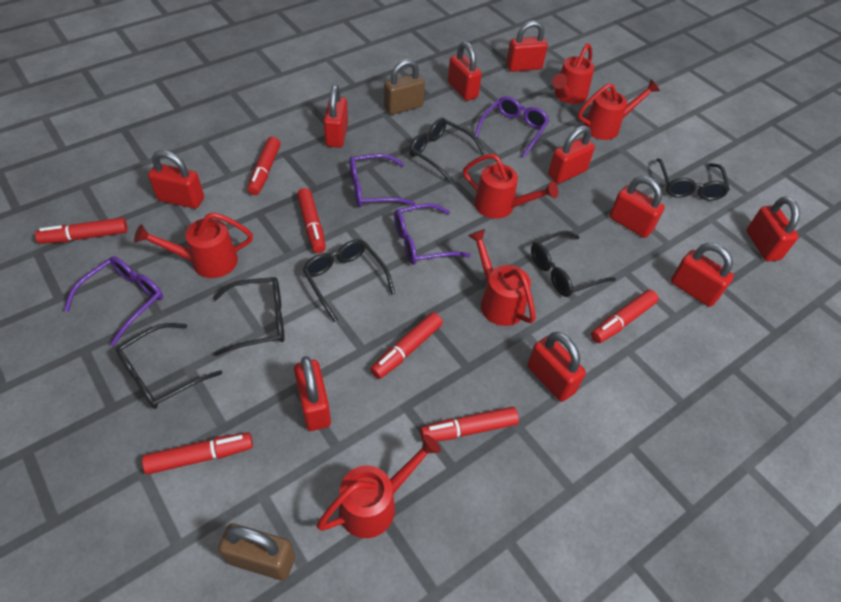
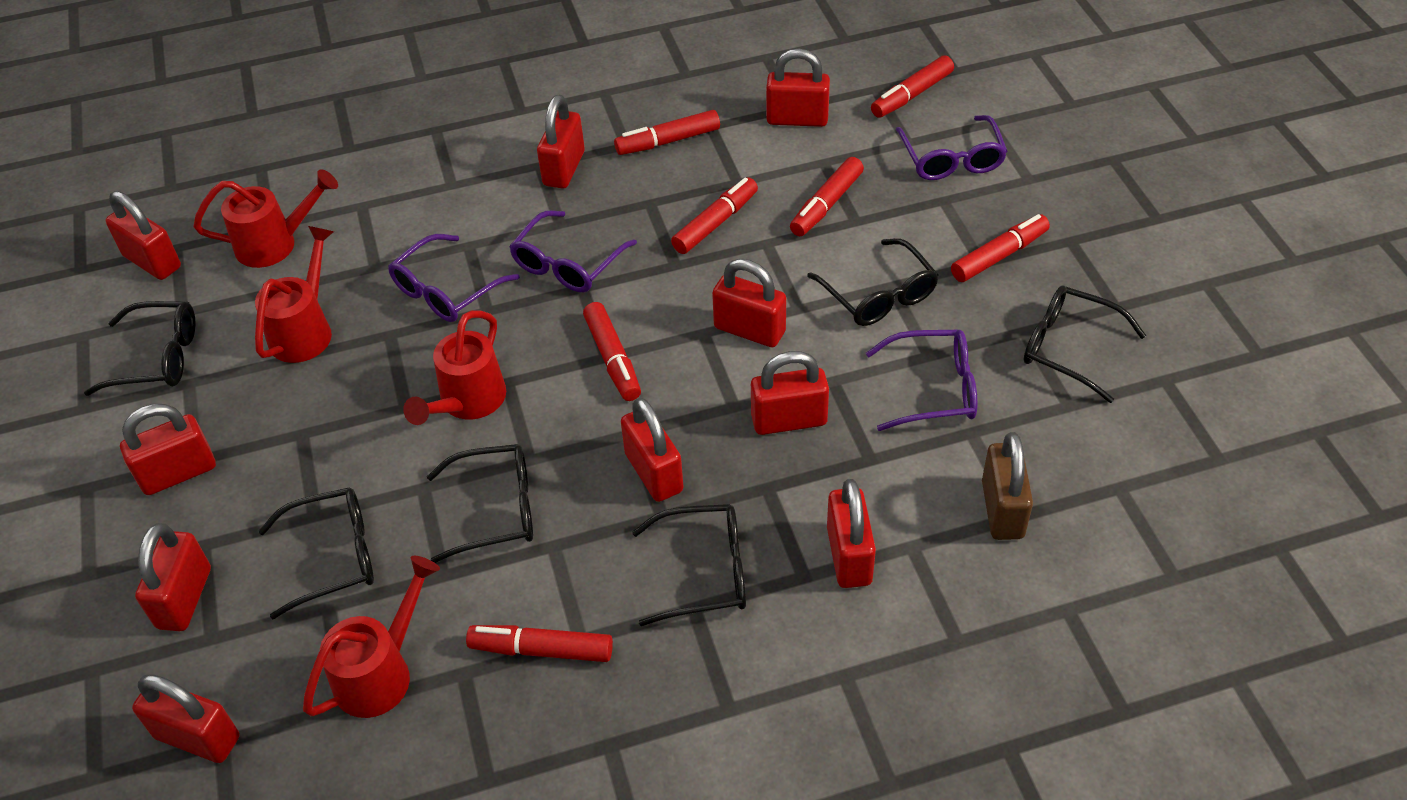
brown padlock: 2 -> 1
red watering can: 6 -> 4

